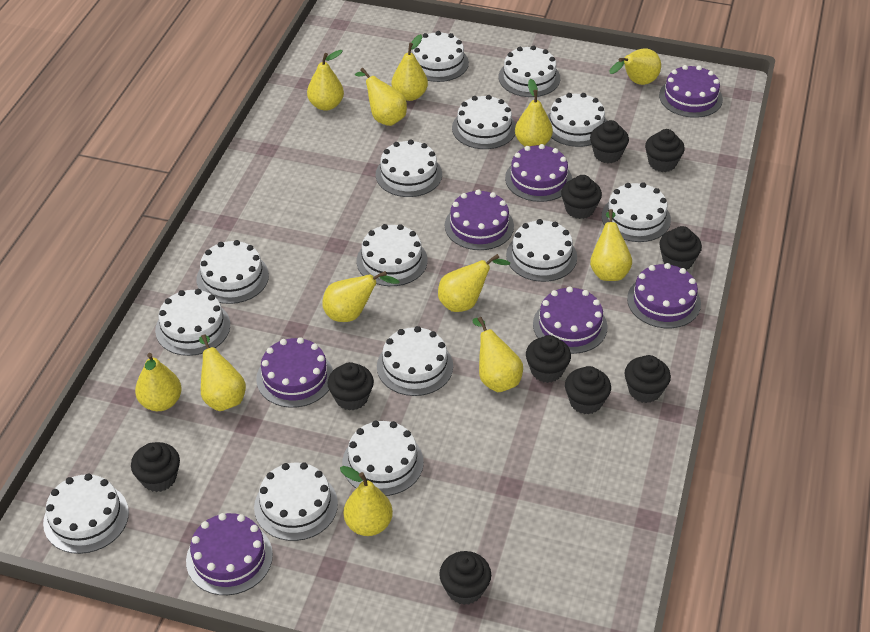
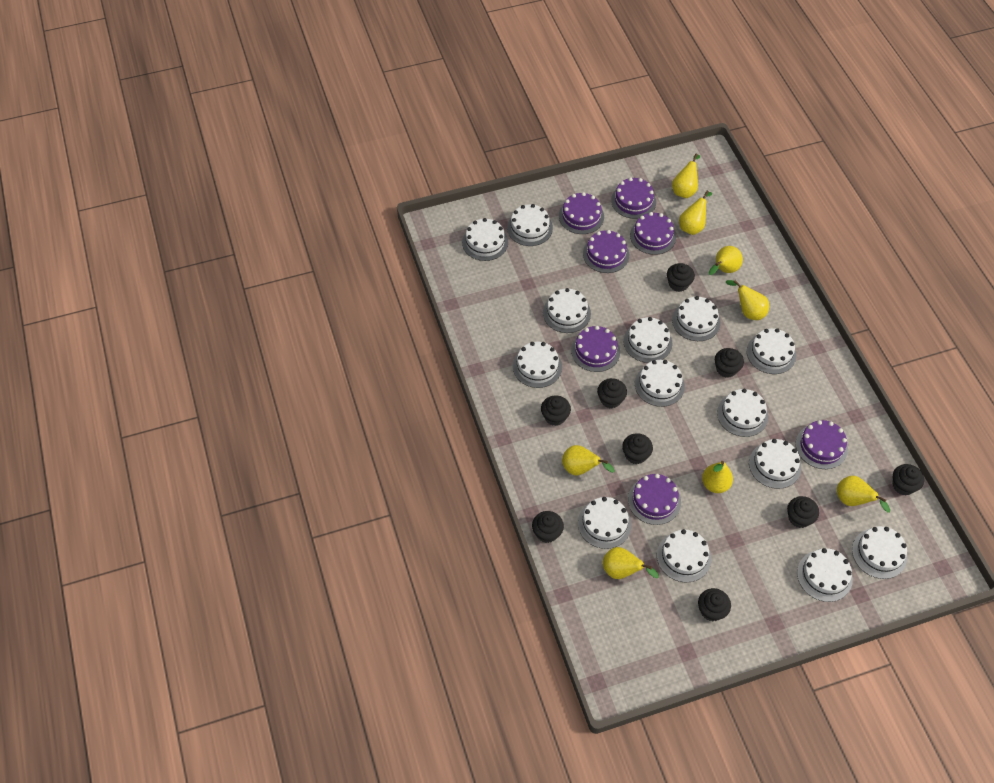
black cupcake: 10 -> 9
yellow pear: 12 -> 8

